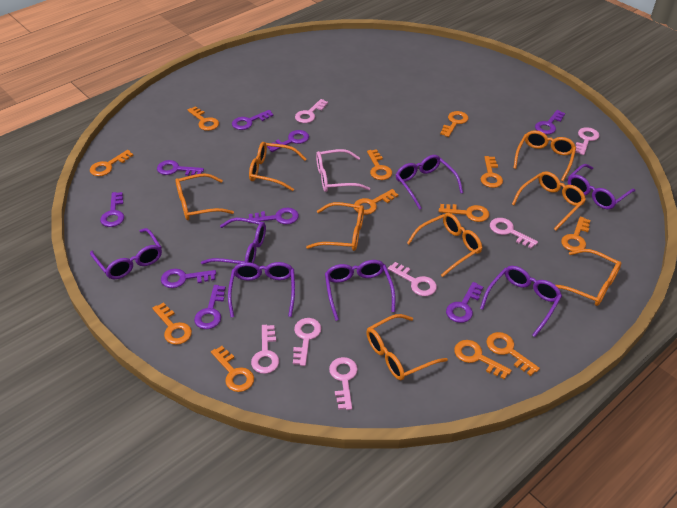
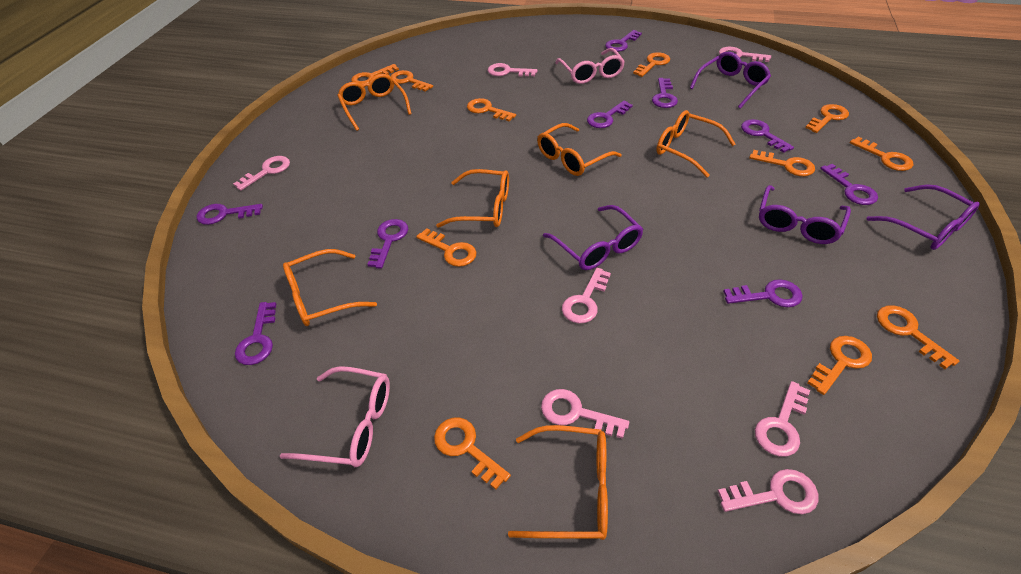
orange glasses: 8 -> 6
orange key: 12 -> 11
pink glasses: 1 -> 2
purple glasses: 7 -> 4

